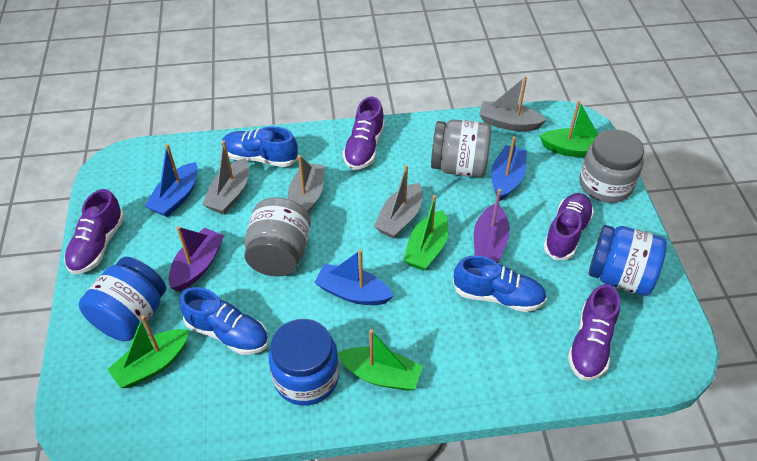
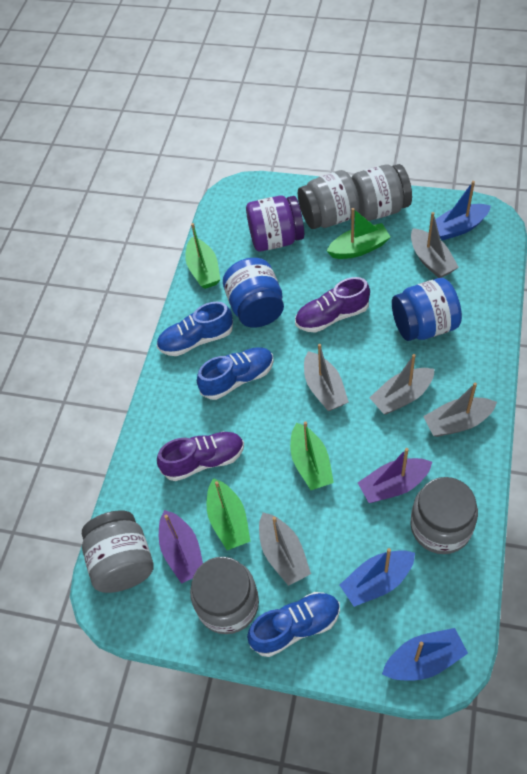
blue jar: 3 -> 2
grey boat: 4 -> 5
grey jar: 3 -> 5
purple jar: 0 -> 1
purple shoe: 4 -> 2

